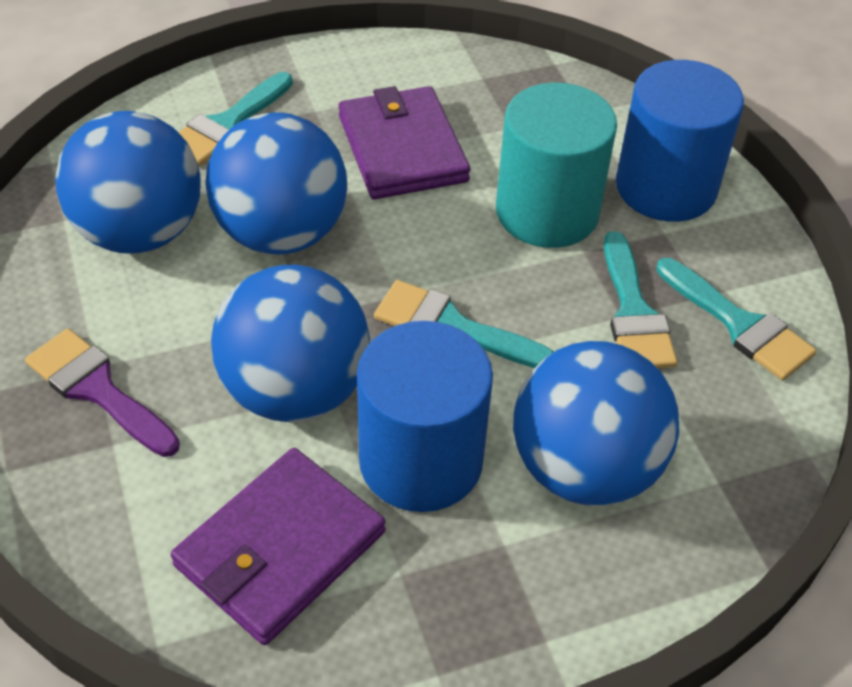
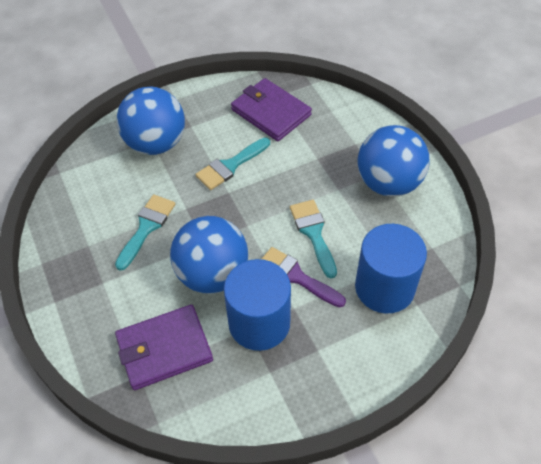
blue ball: 4 -> 3
turquoise brush: 4 -> 3
turquoise cylinder: 1 -> 0

